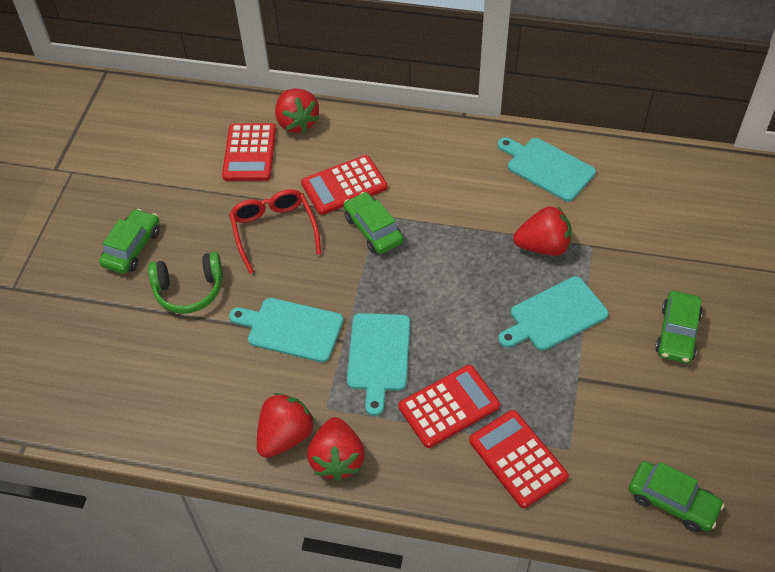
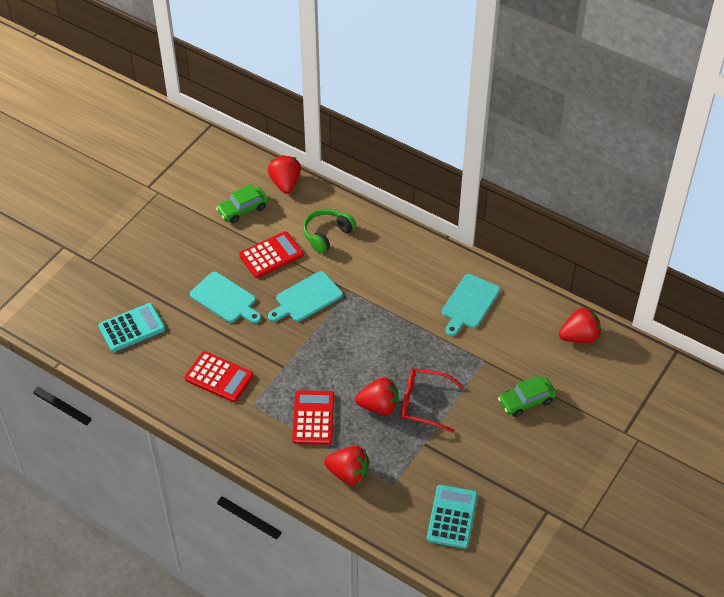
green car: 4 -> 2
red calculator: 4 -> 3
turquoise calculator: 0 -> 2
turquoise cutting board: 4 -> 3

